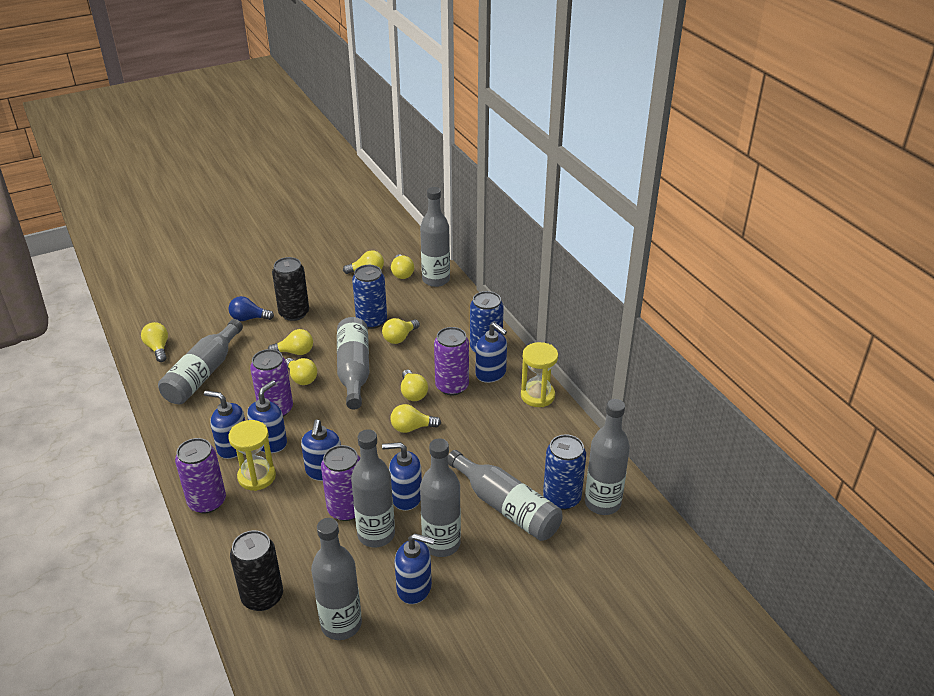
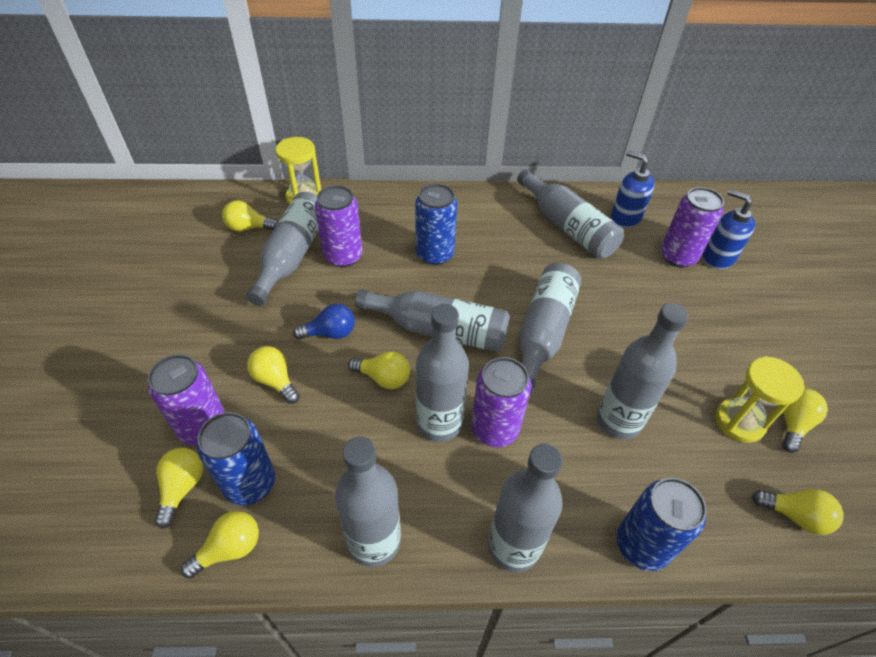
black can: 2 -> 0
blue soap dispenser: 6 -> 2
yellow light bulb: 8 -> 7

